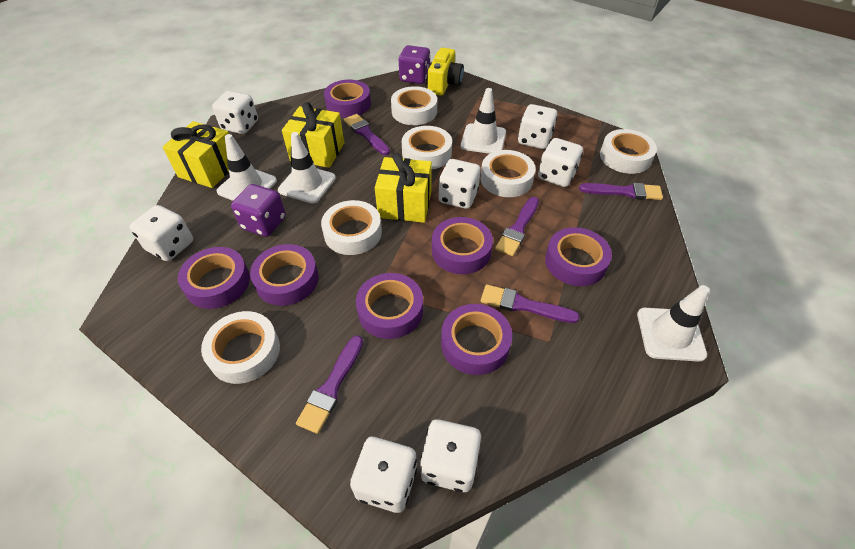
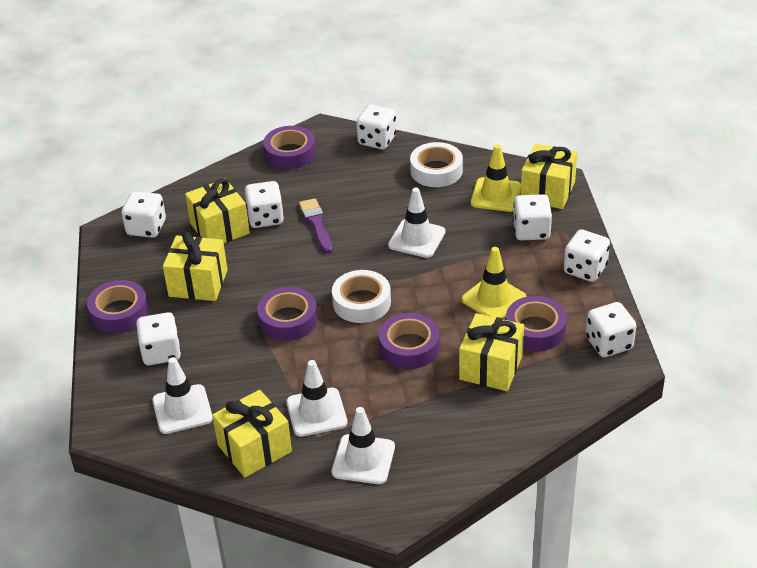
purple brush: 5 -> 1
purple dice: 2 -> 0
purple tape: 7 -> 5
white tape: 6 -> 2
yellow camera: 1 -> 0
yellow gift: 3 -> 5
yellow traffic cone: 0 -> 2

